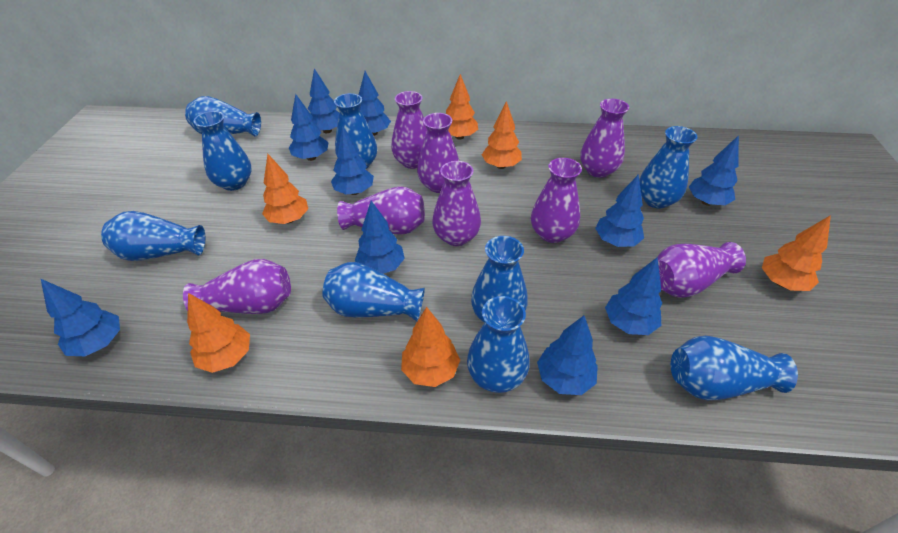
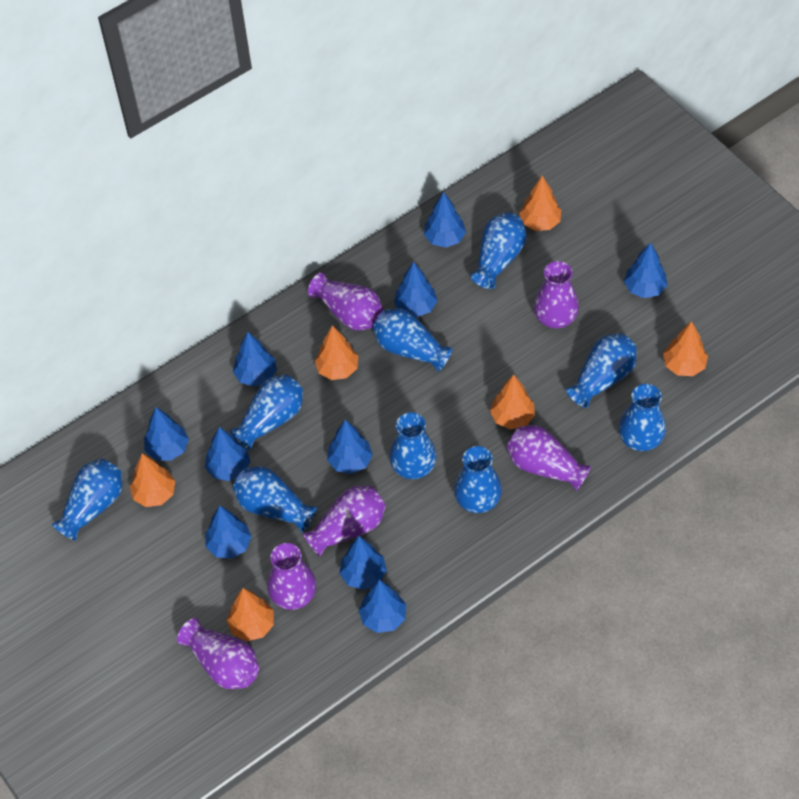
purple vase: 8 -> 6

